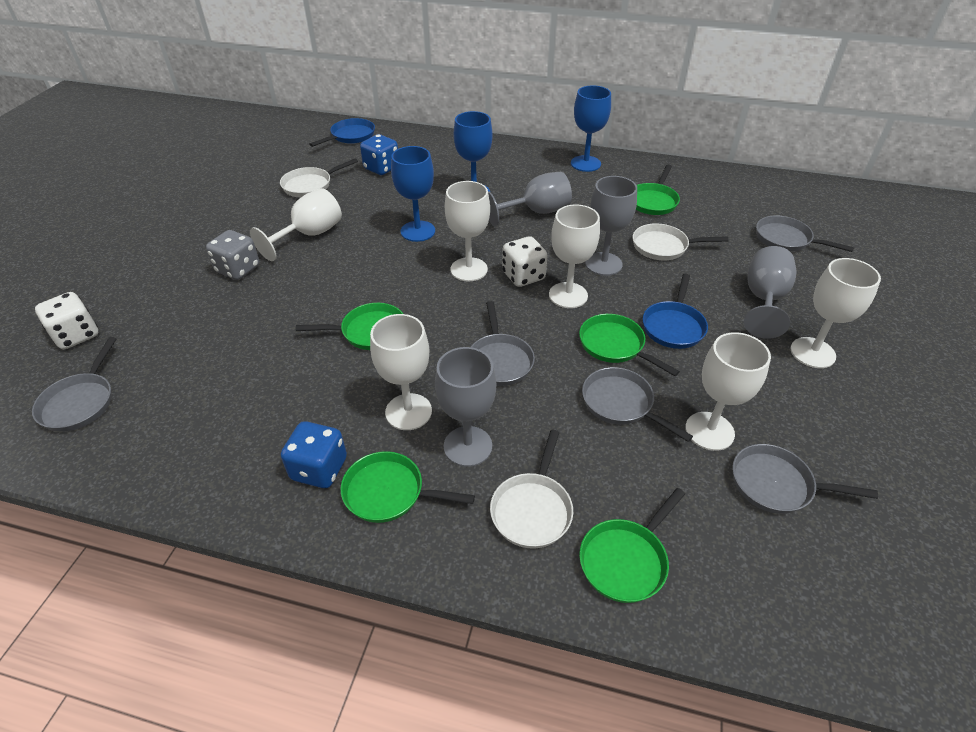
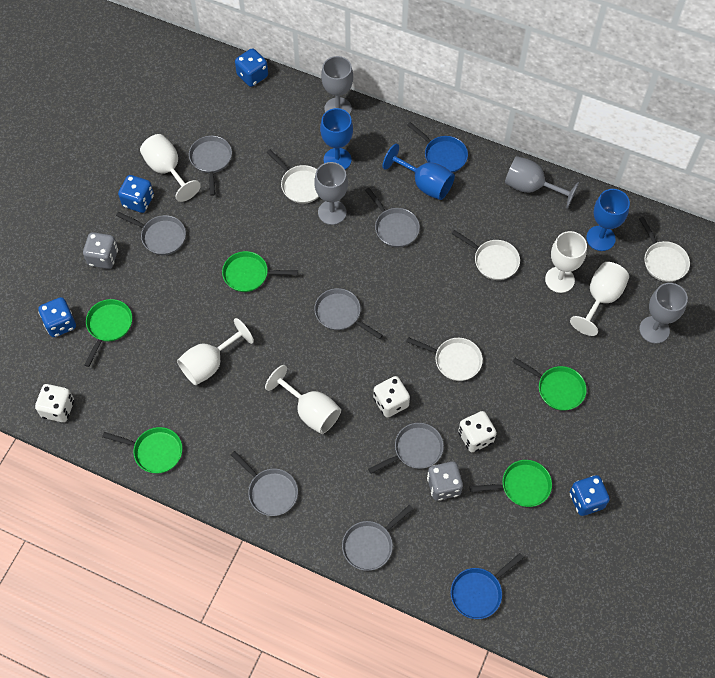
blue dice: 2 -> 4
grey dice: 1 -> 2
grey pan: 5 -> 7
white dice: 2 -> 3
white goblet: 6 -> 5
white pan: 3 -> 4

